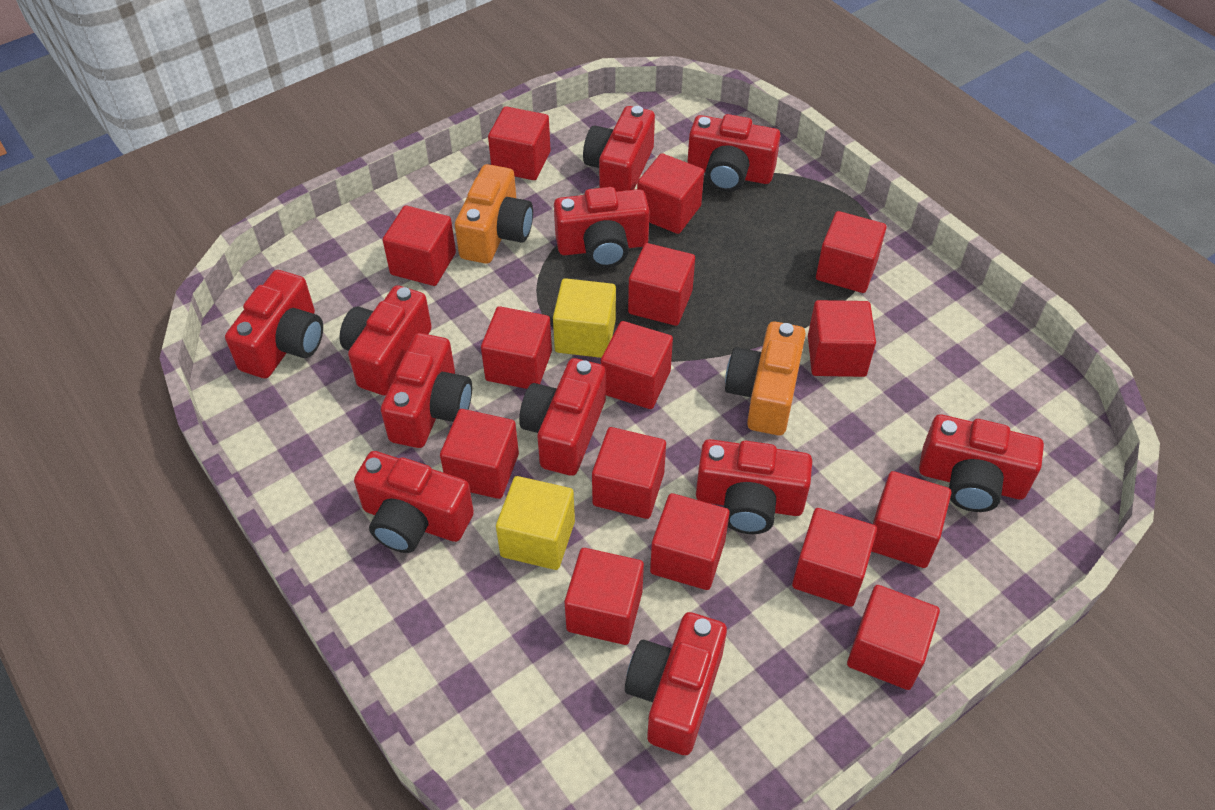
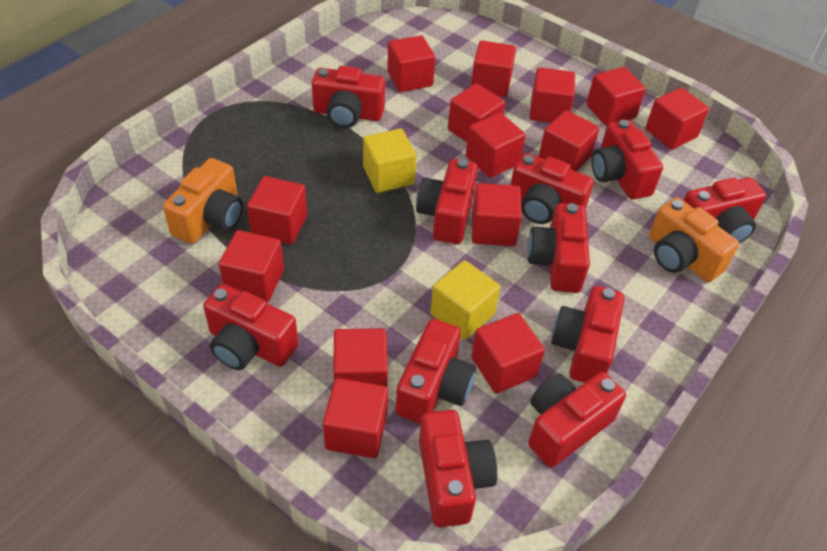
red cube: 15 -> 14

